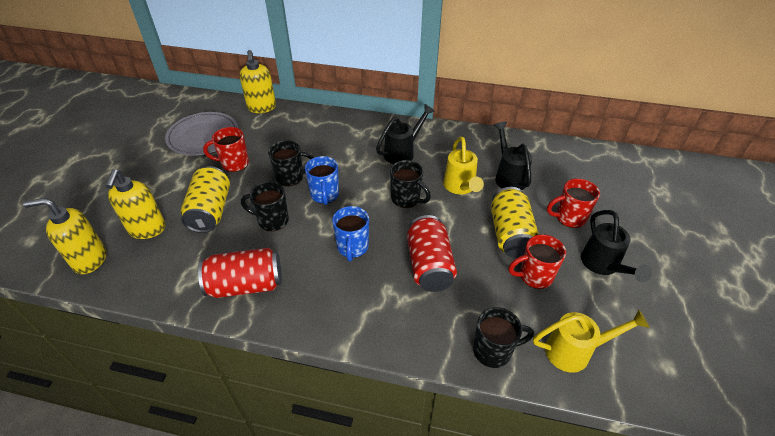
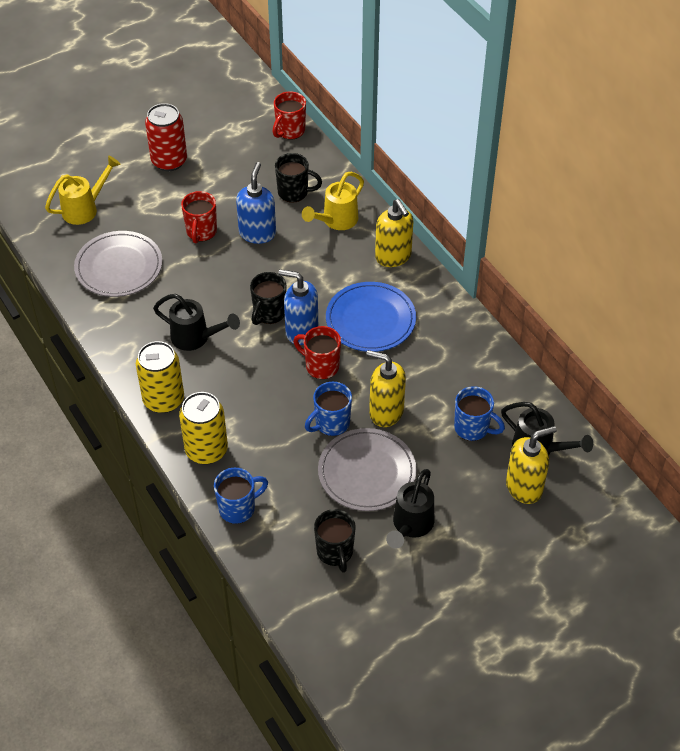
black mug: 4 -> 3
blue mug: 2 -> 3
blue plate: 0 -> 1
blue soap dispenser: 0 -> 2
grey plate: 1 -> 2
red can: 2 -> 1

